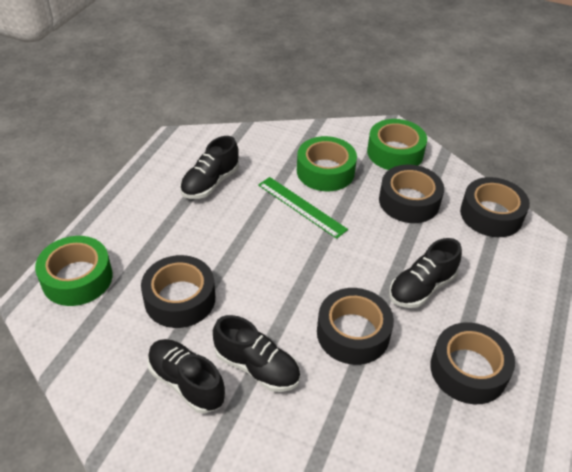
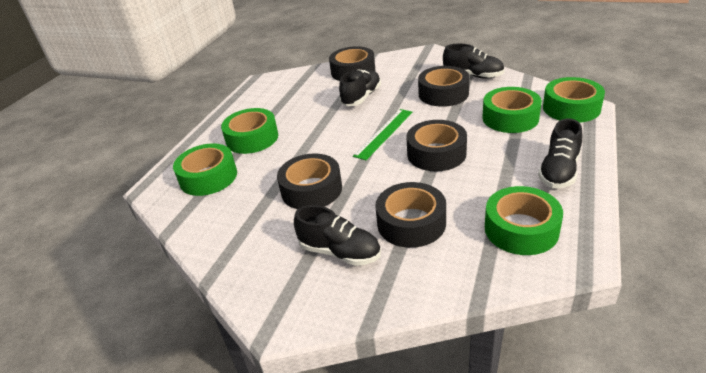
green tape: 3 -> 5

